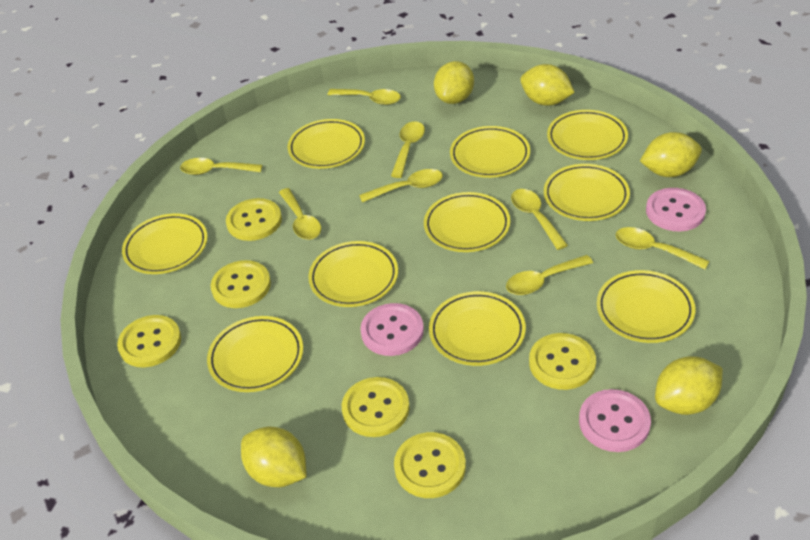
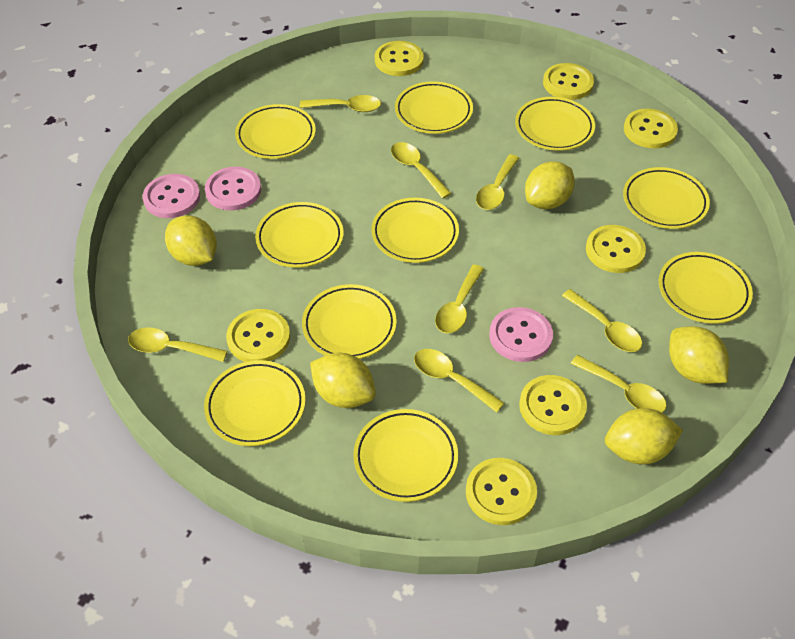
yellow button: 6 -> 7

